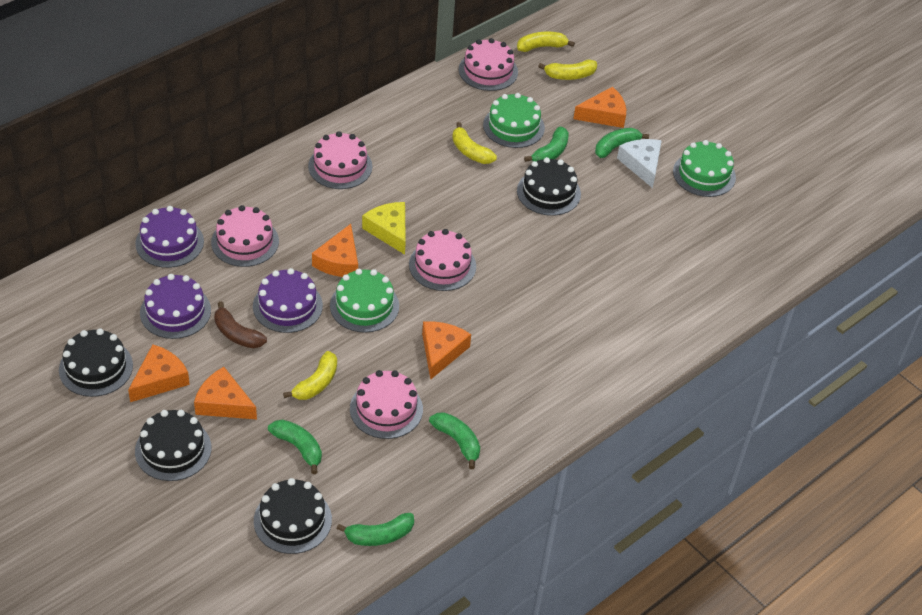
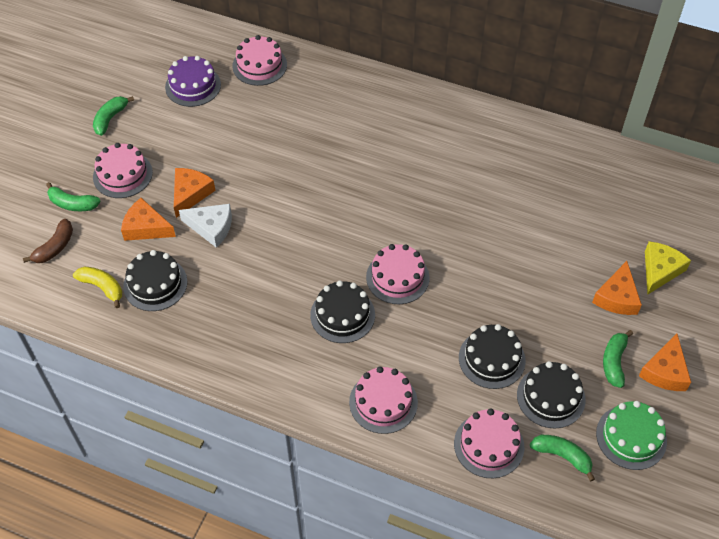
green banana: 5 -> 4
green cake: 3 -> 1
orange cheese: 5 -> 4
purple cake: 3 -> 1
yellow banana: 4 -> 1

